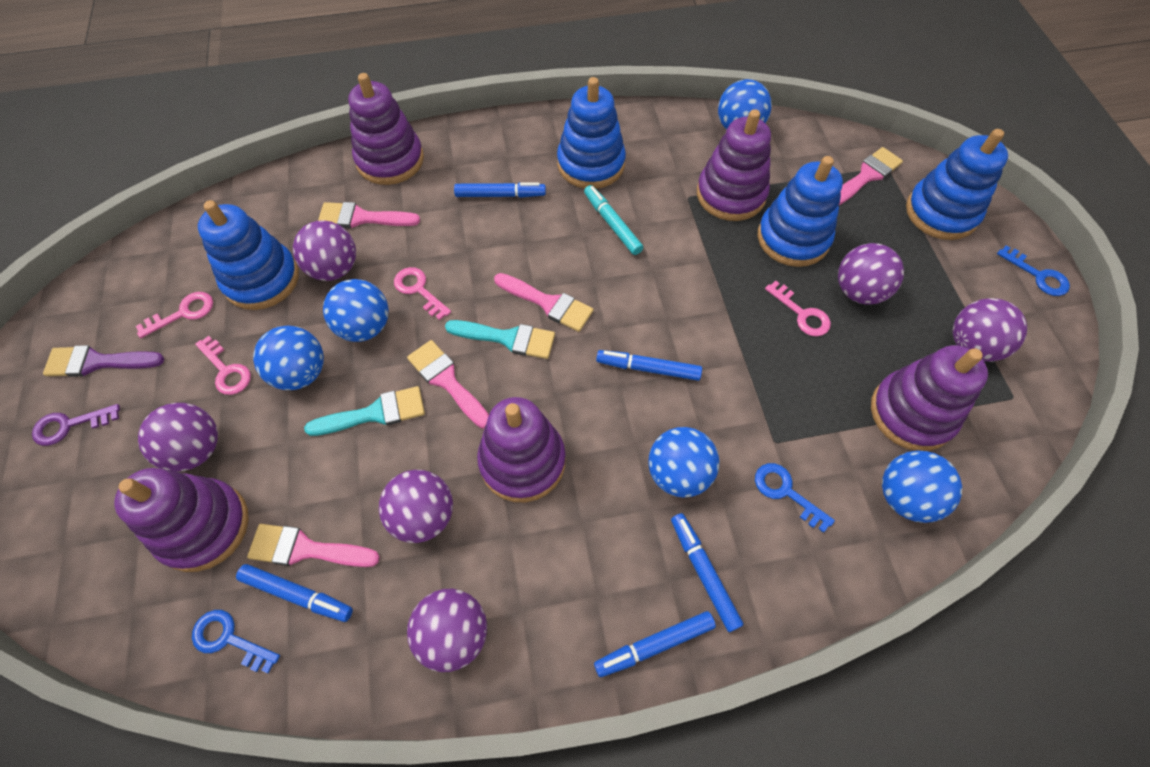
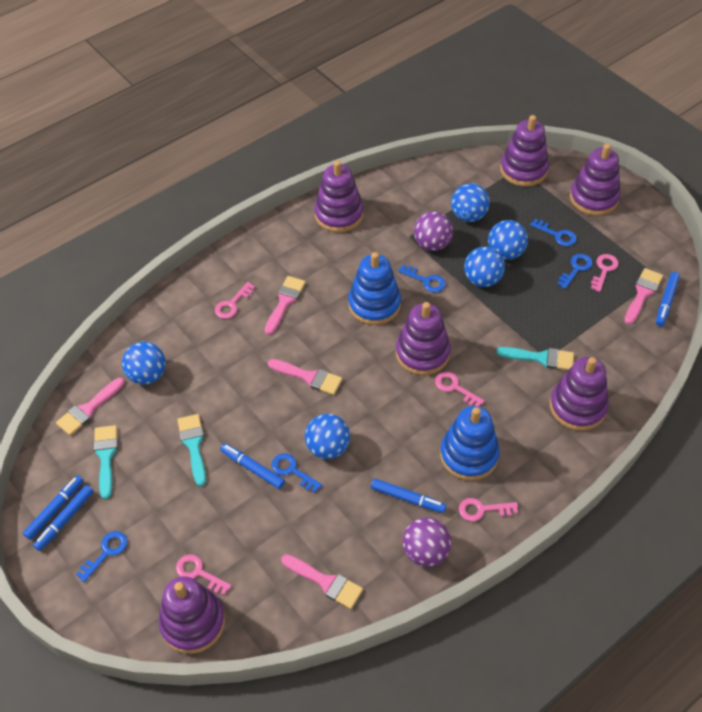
blue key: 3 -> 5
blue stacking toy: 4 -> 2
pink key: 4 -> 5
purple ball: 6 -> 2
purple brush: 1 -> 0
purple key: 1 -> 0
purple stacking toy: 5 -> 6
turquoise brush: 2 -> 3
turquoise marker: 1 -> 0

